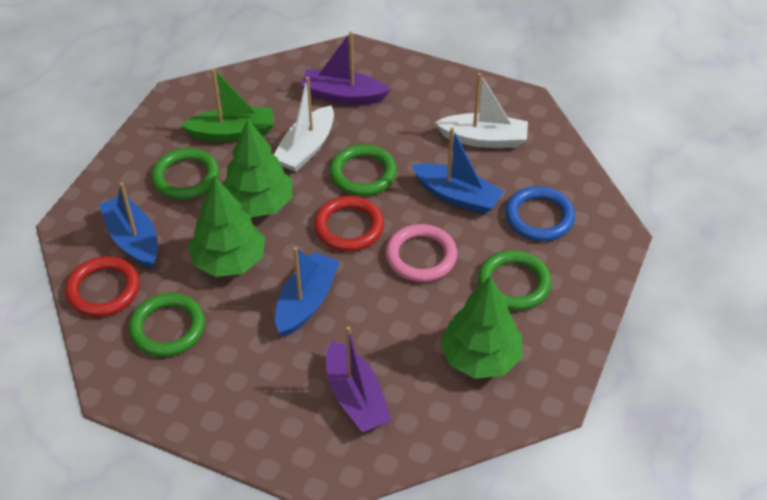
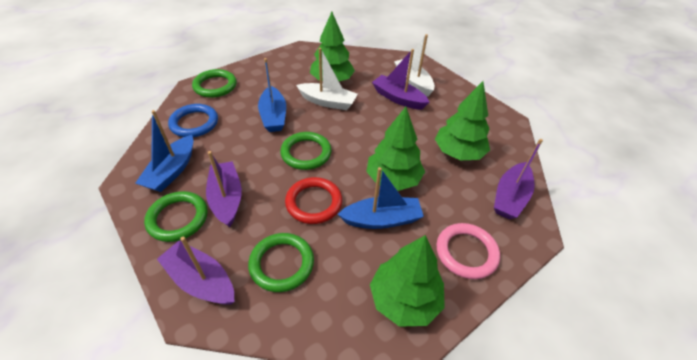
green boat: 1 -> 0
green tree: 3 -> 4
purple boat: 2 -> 4
red ring: 2 -> 1

